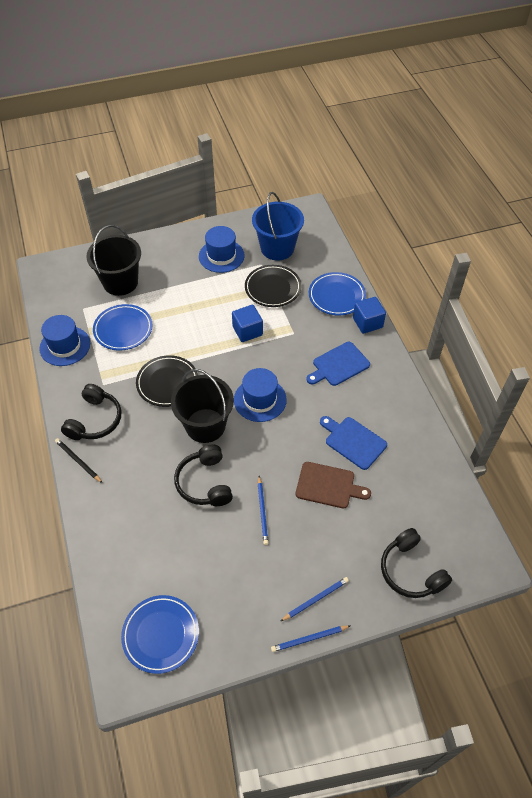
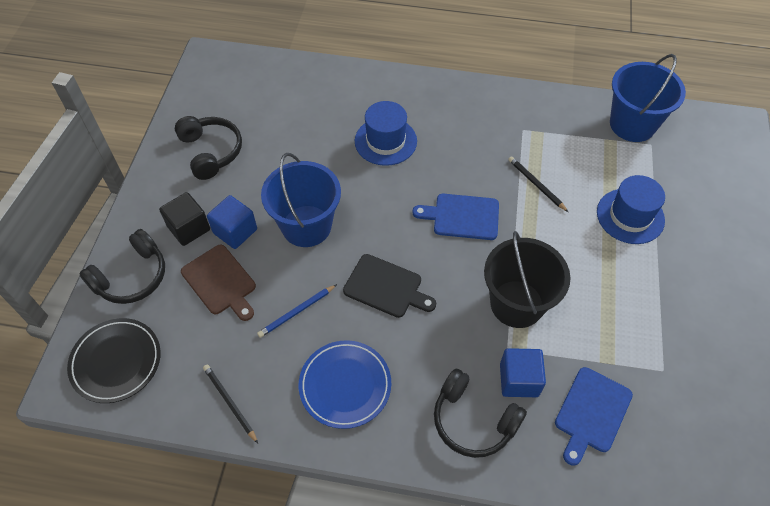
black bucket: 2 -> 1
black cube: 0 -> 1
black cutting board: 0 -> 1
black pencil: 1 -> 2
black plate: 2 -> 1
blue bucket: 1 -> 2
blue hat: 3 -> 2
blue pencil: 3 -> 1
blue plate: 3 -> 1

